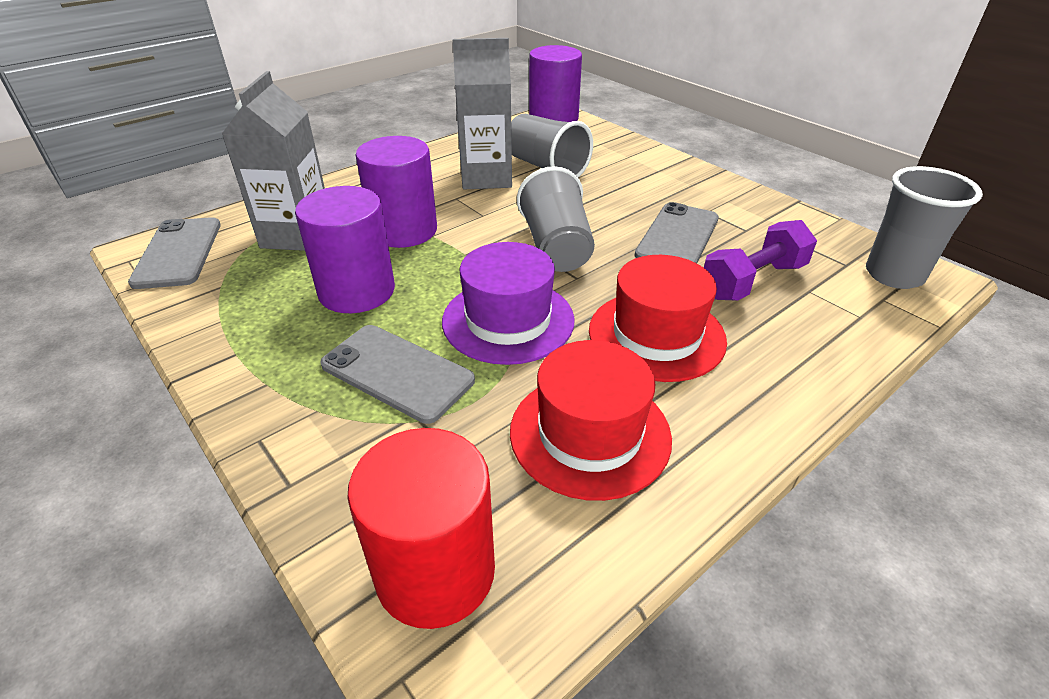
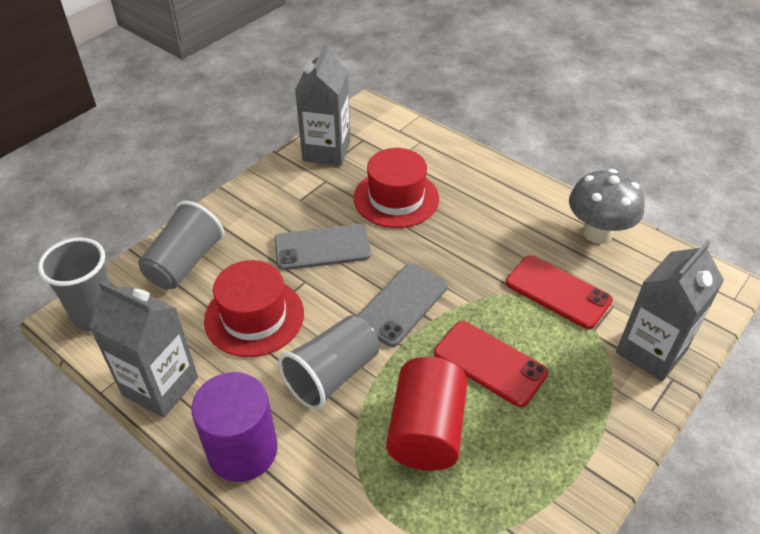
grey carton: 2 -> 3
grey mushroom: 0 -> 1
grey phone: 3 -> 2
purple cylinder: 3 -> 1
purple dumbbell: 1 -> 0
purple hat: 1 -> 0
red phone: 0 -> 2

